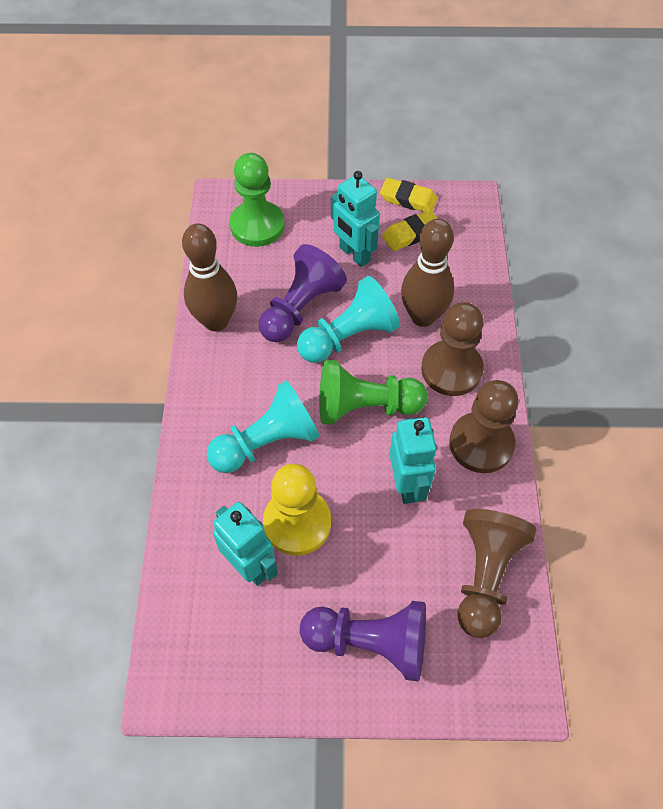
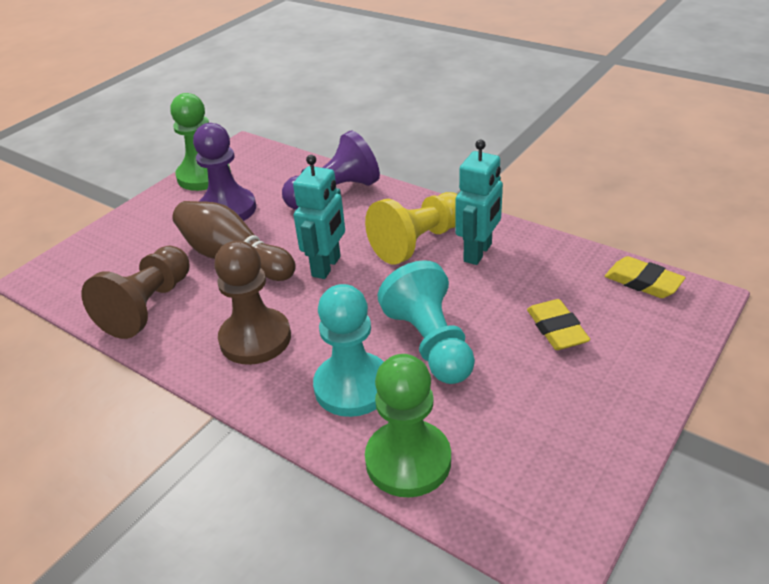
brown bowling pin: 2 -> 1
brown pawn: 3 -> 2
turquoise robot: 3 -> 2

